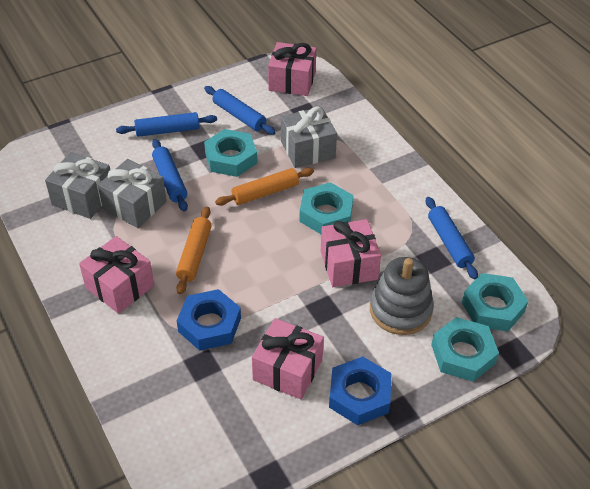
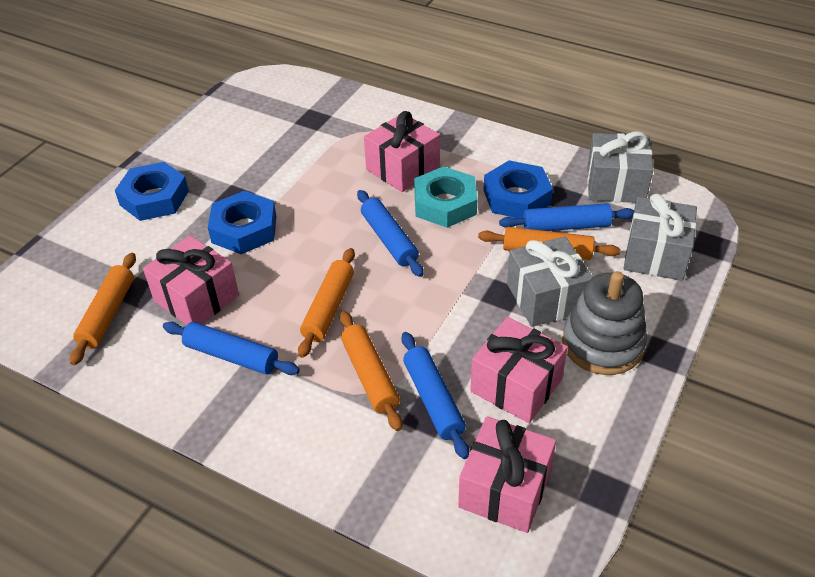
blue nut: 2 -> 3
orange rolling pin: 2 -> 4
turquoise nut: 4 -> 1

